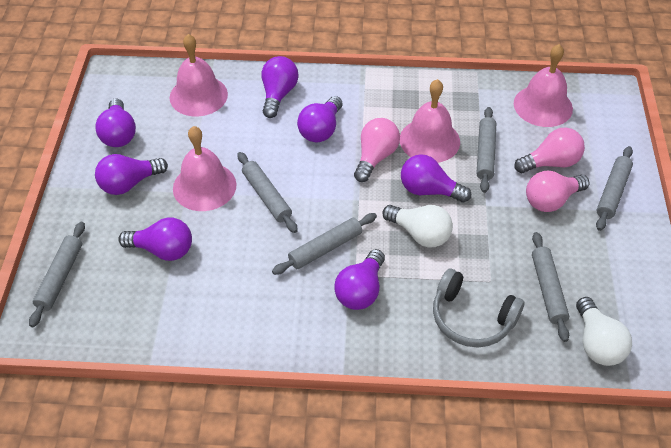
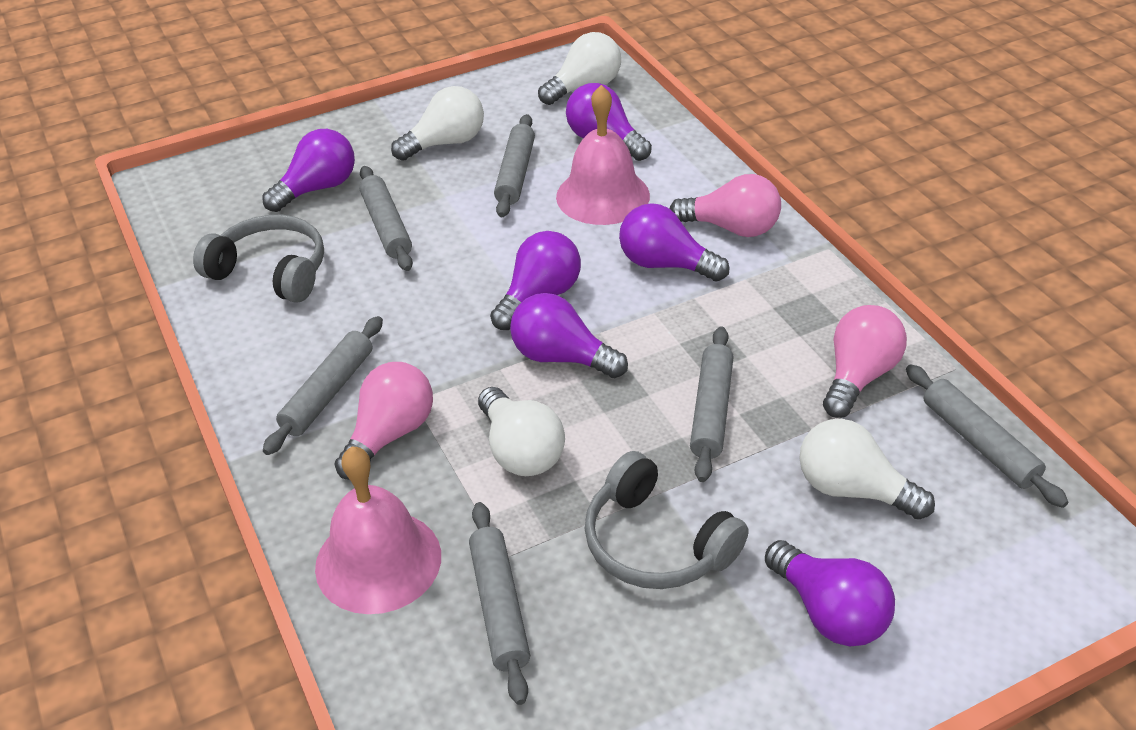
grey headphones: 1 -> 2
pink bell: 4 -> 2
purple light bulb: 7 -> 6
white light bulb: 2 -> 4

